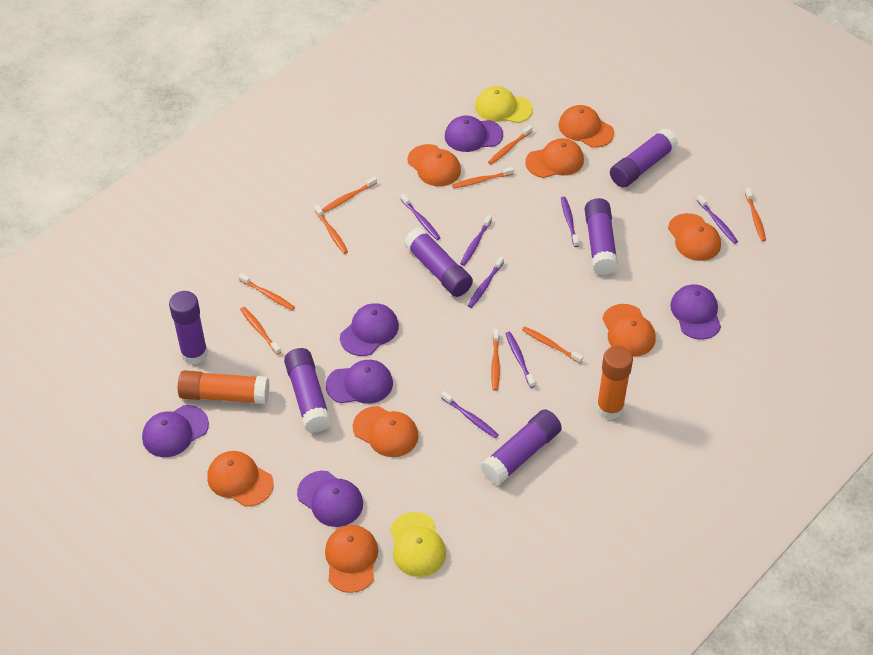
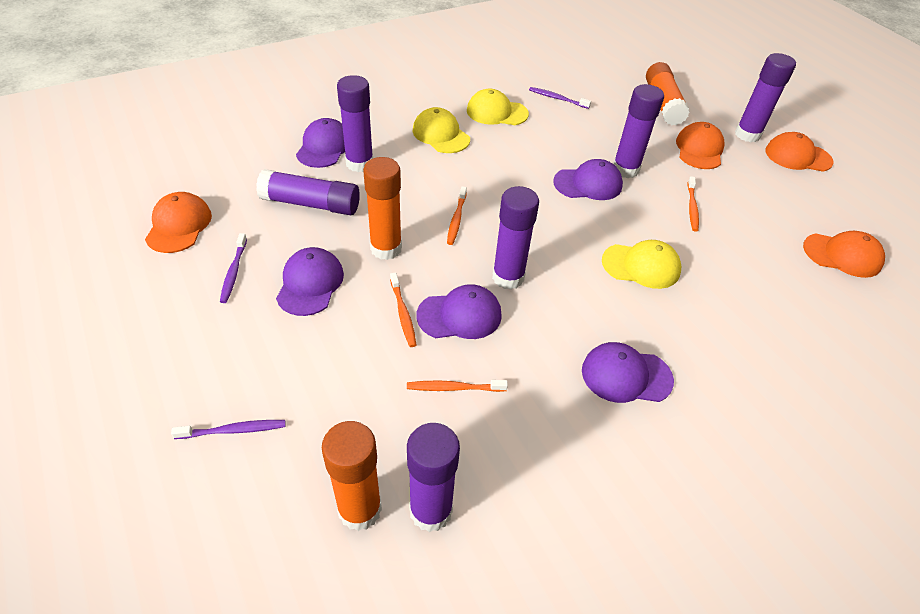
orange cap: 8 -> 4
orange glue stick: 2 -> 3
orange toothbrush: 9 -> 4
purple cap: 6 -> 5
purple toothbrush: 7 -> 3
yellow cap: 2 -> 3

